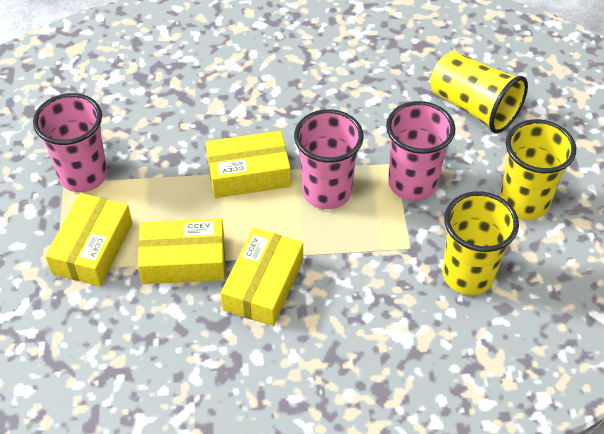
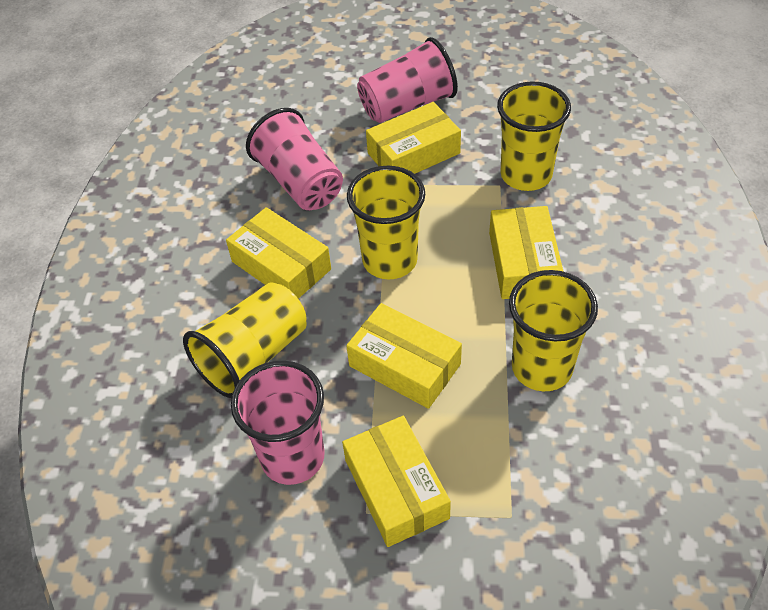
yellow box: 4 -> 5
yellow cup: 3 -> 4

